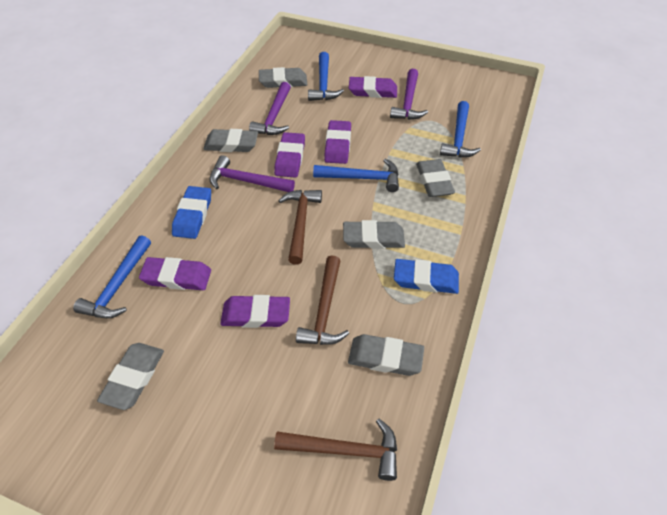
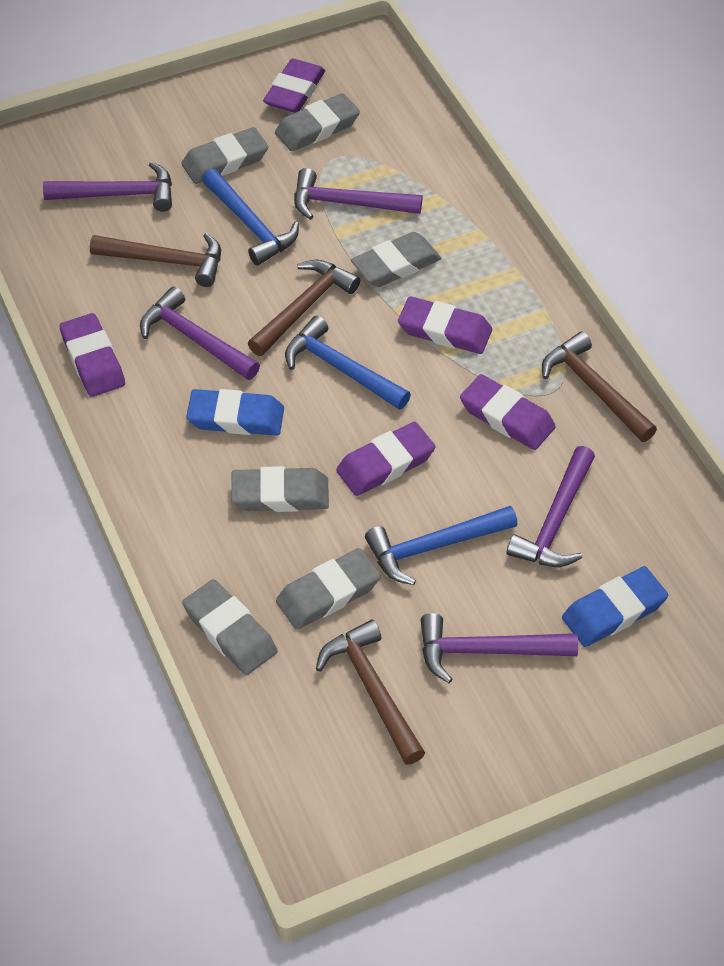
blue hammer: 4 -> 3
brown hammer: 3 -> 4
purple hammer: 3 -> 5

